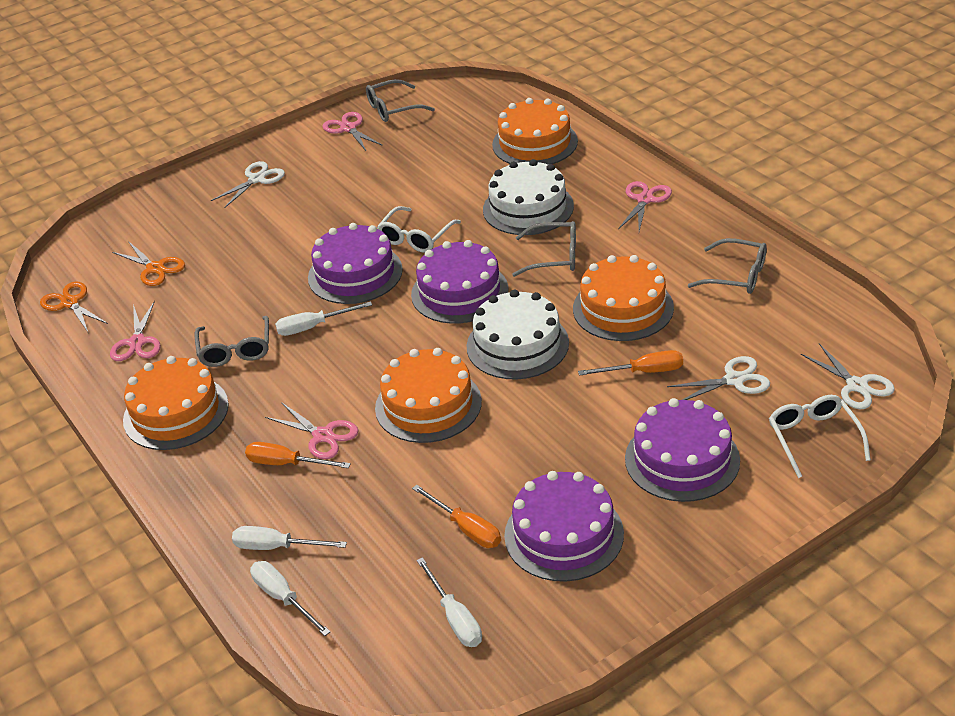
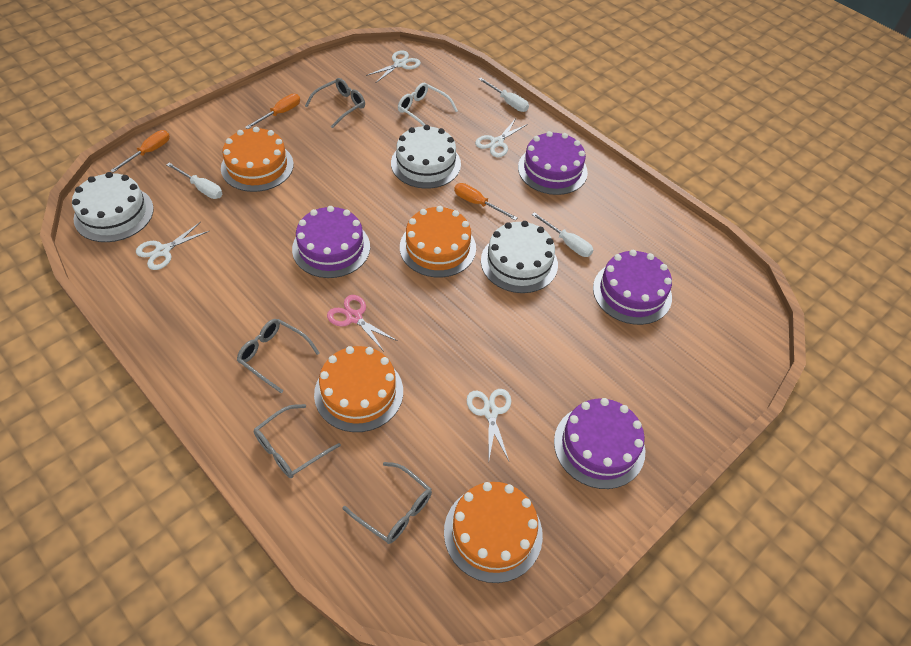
orange scissors: 2 -> 0
pink scissors: 4 -> 1
white cake: 2 -> 3
white glasses: 2 -> 1
white scissors: 3 -> 4
white screwdriver: 4 -> 3

